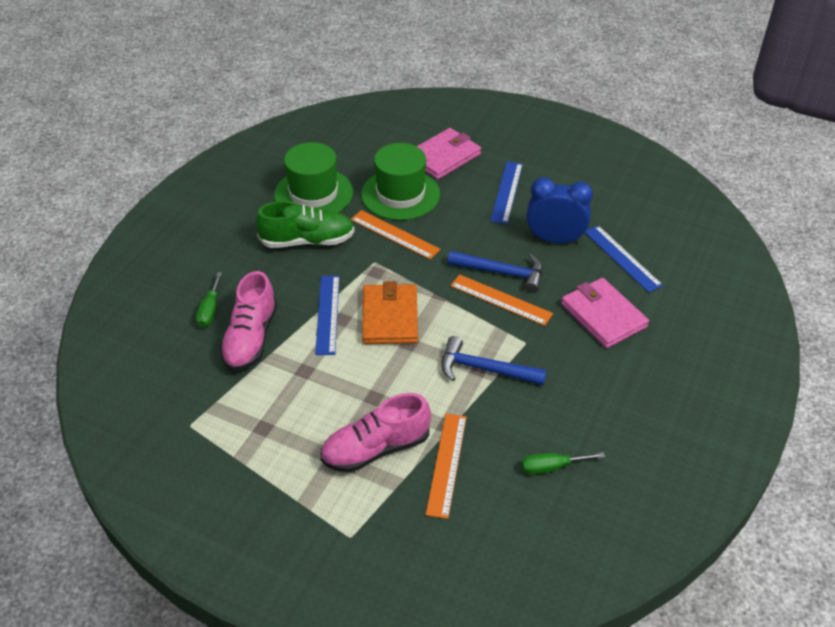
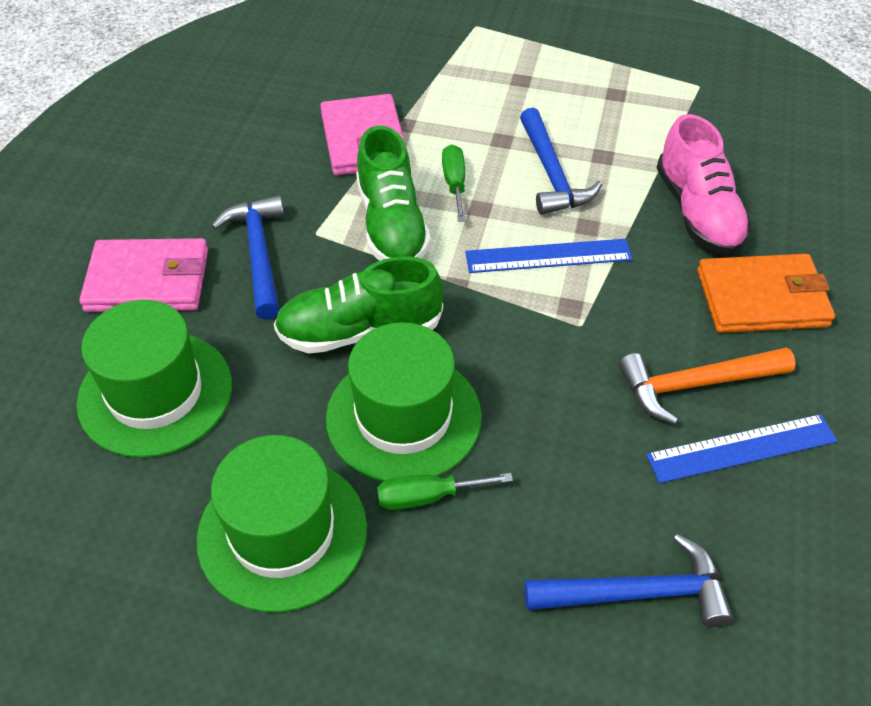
blue clock: 1 -> 0
blue hammer: 2 -> 3
blue ruler: 3 -> 2
green hat: 2 -> 3
green shoe: 1 -> 2
orange hammer: 0 -> 1
orange ruler: 3 -> 0
pink shoe: 2 -> 1

